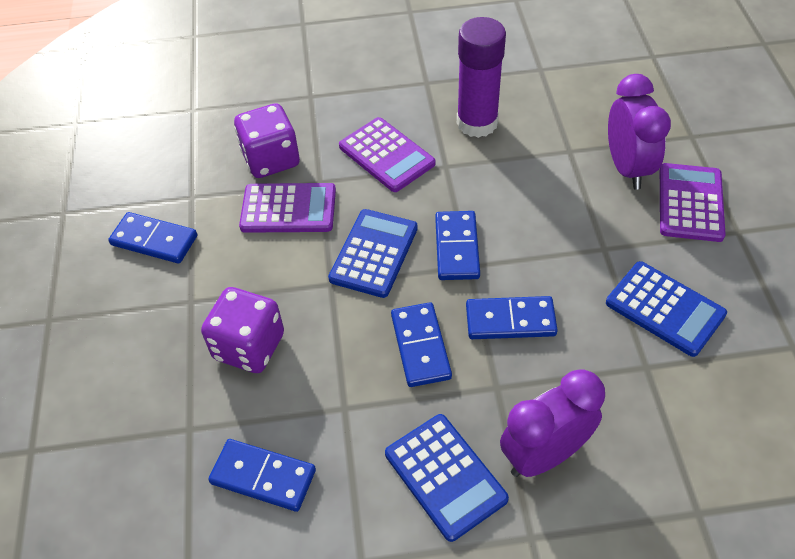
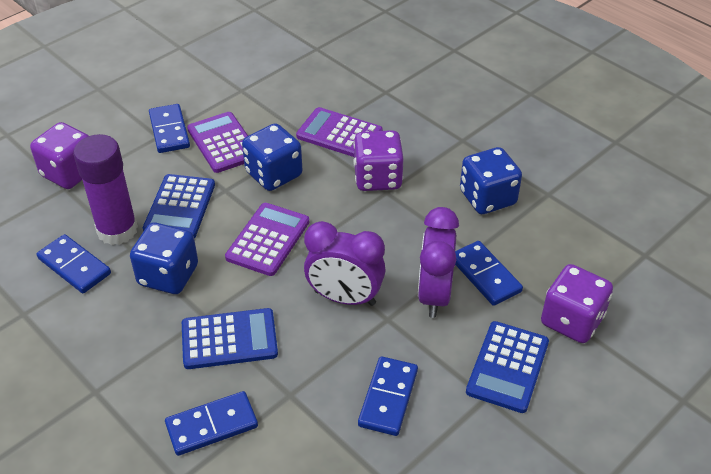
blue dice: 0 -> 3
purple dice: 2 -> 3

